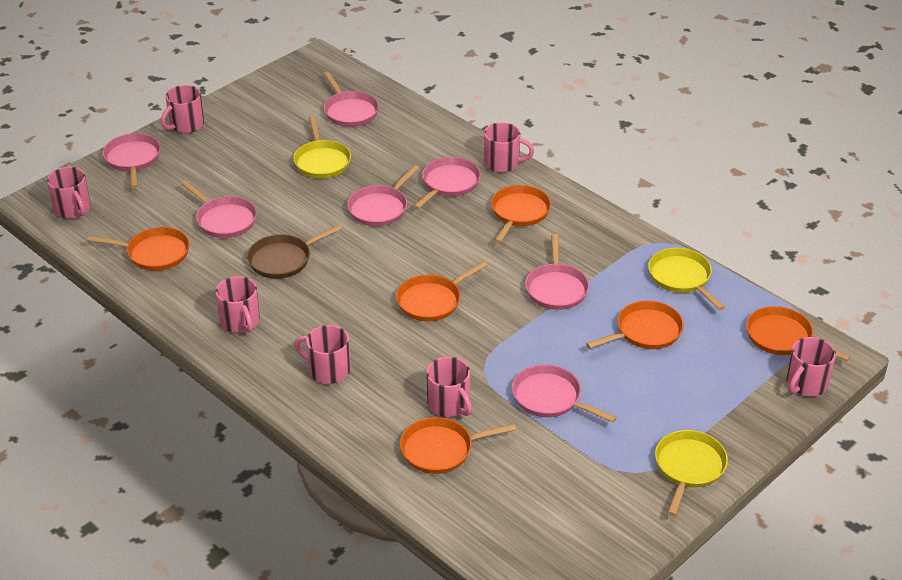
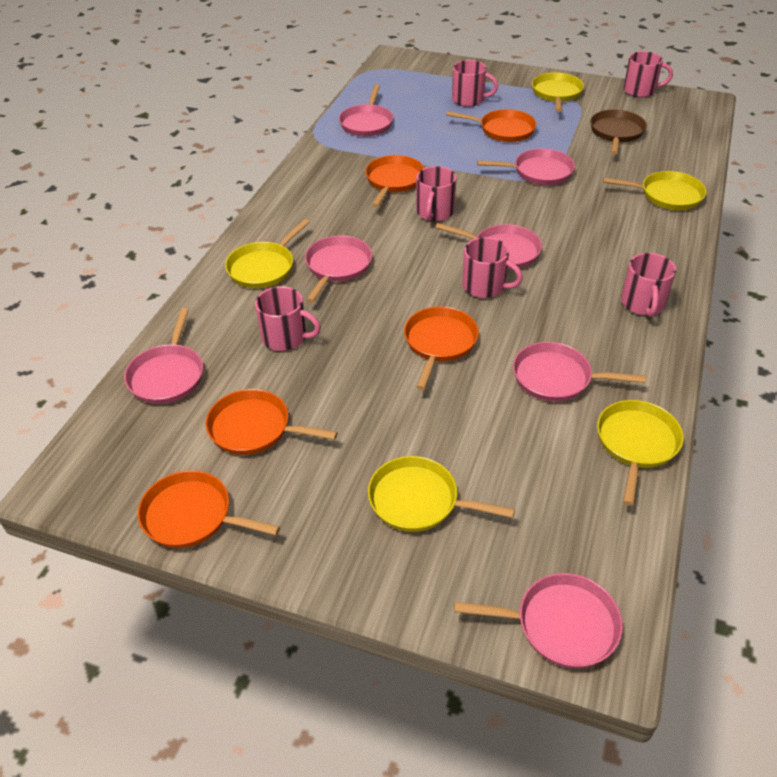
orange pan: 6 -> 5
pink mug: 7 -> 6
yellow pan: 3 -> 5

